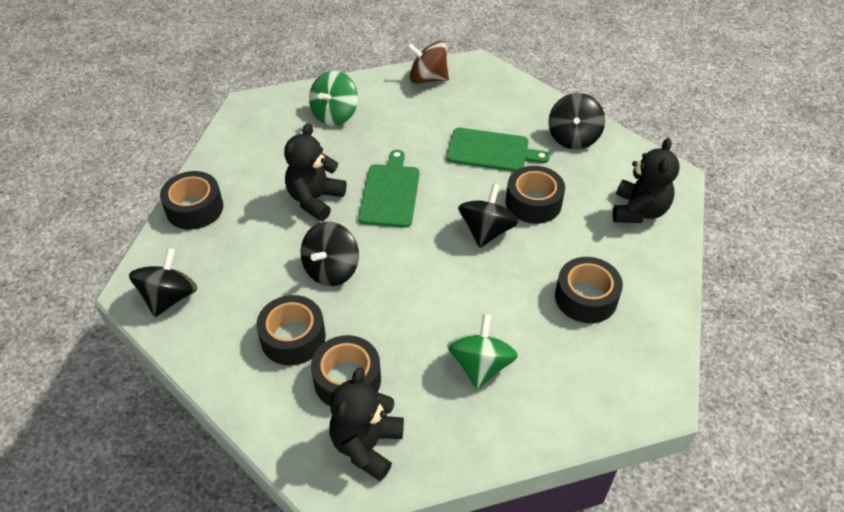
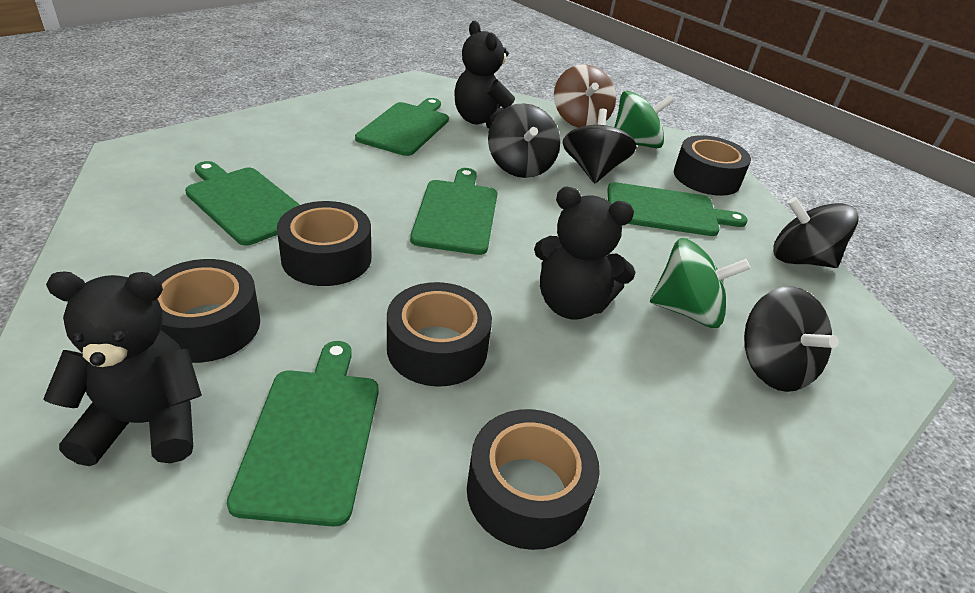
green cutting board: 2 -> 5

